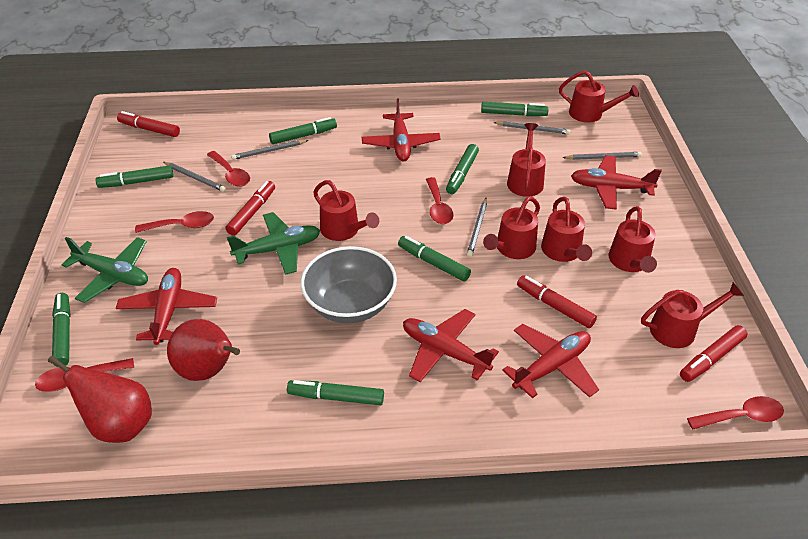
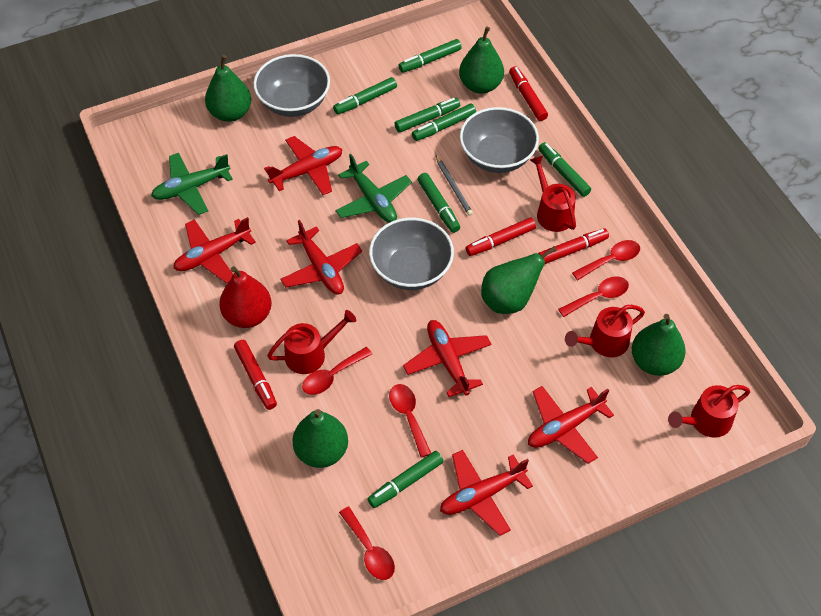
green pear: 0 -> 5
grey bowl: 1 -> 3
grey pencil: 5 -> 1
red pear: 2 -> 1
red plane: 5 -> 6
red watering can: 7 -> 4

